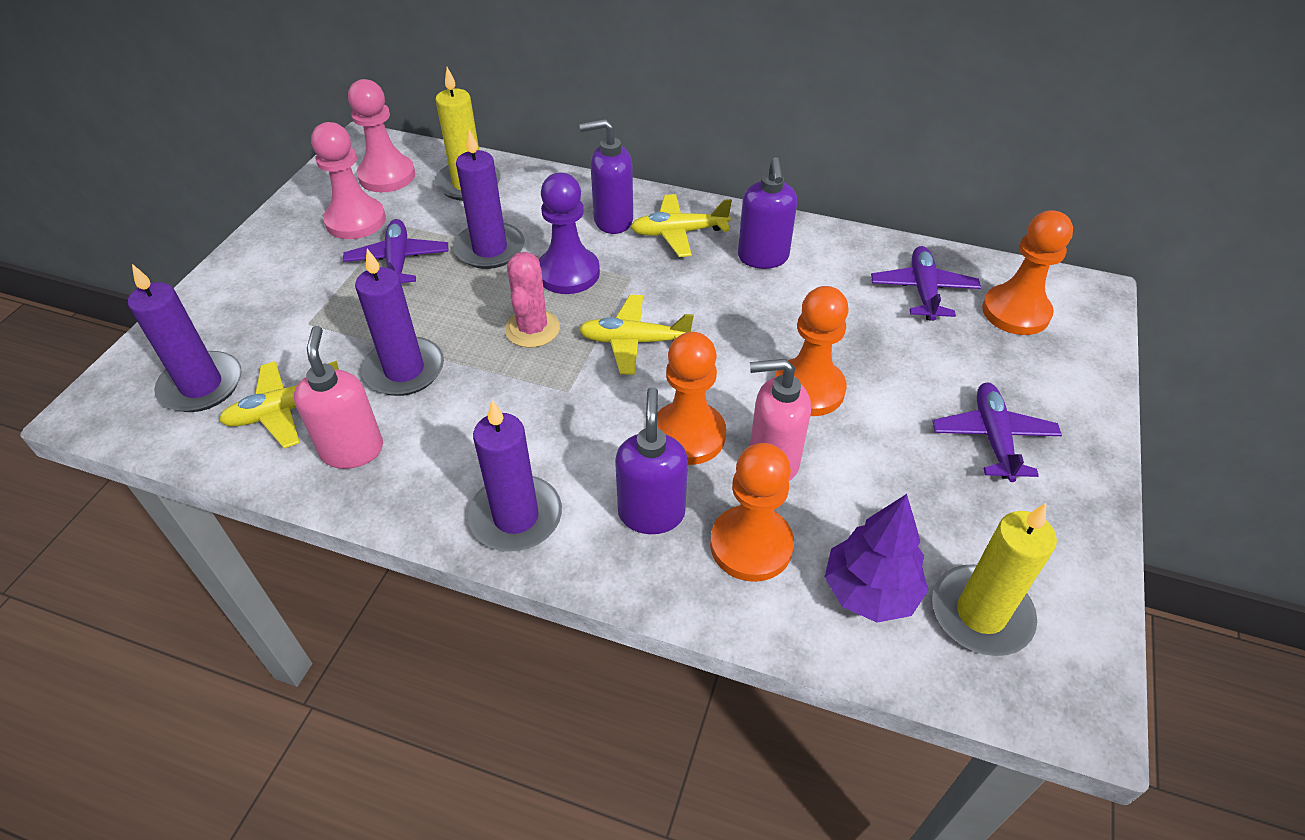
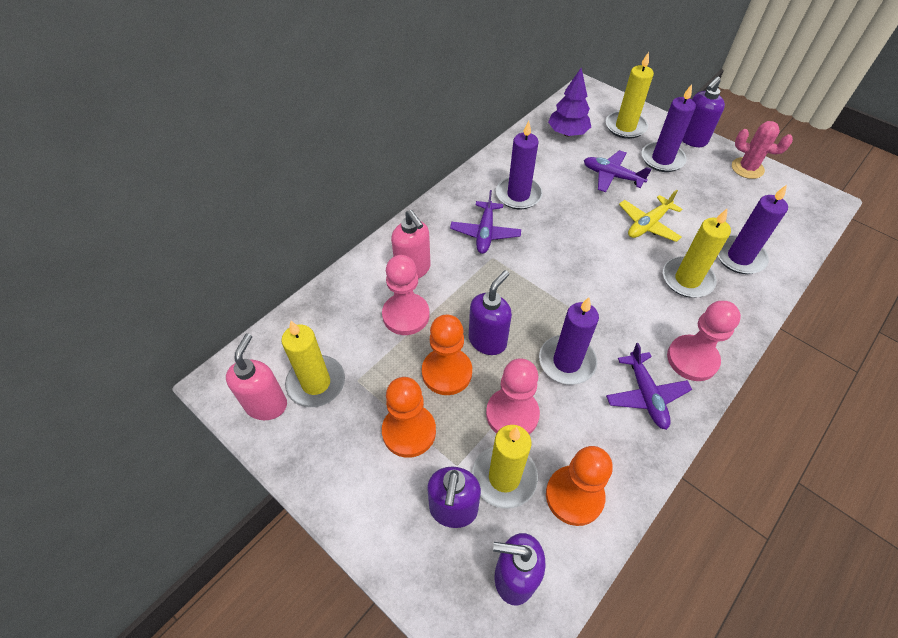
orange pawn: 4 -> 3
pink pawn: 2 -> 3
purple pawn: 1 -> 0
purple soap dispenser: 3 -> 4
yellow candle: 2 -> 4
yellow plane: 3 -> 1

